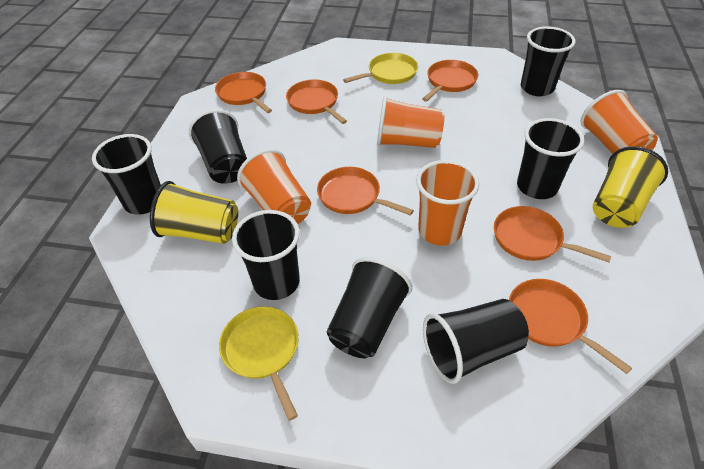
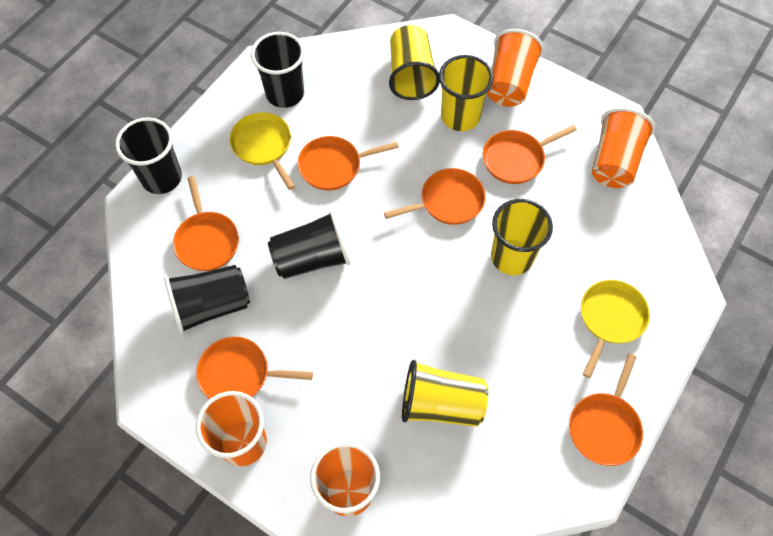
black cup: 7 -> 4
yellow cup: 2 -> 4

